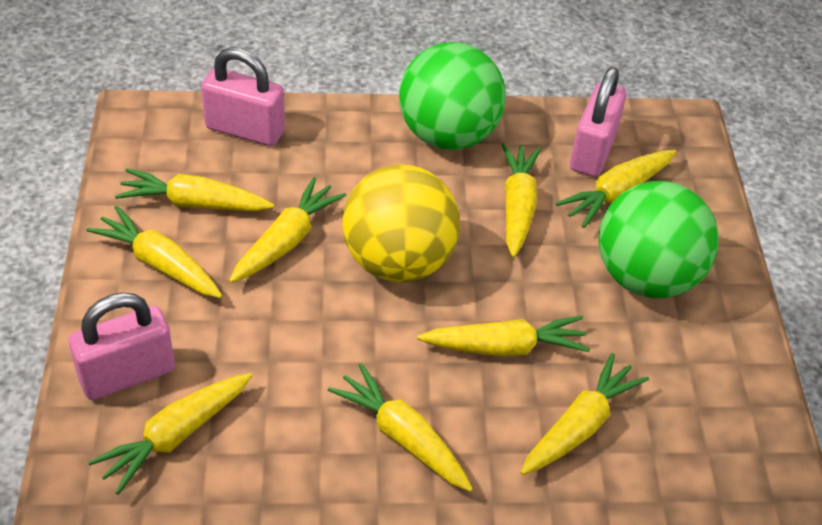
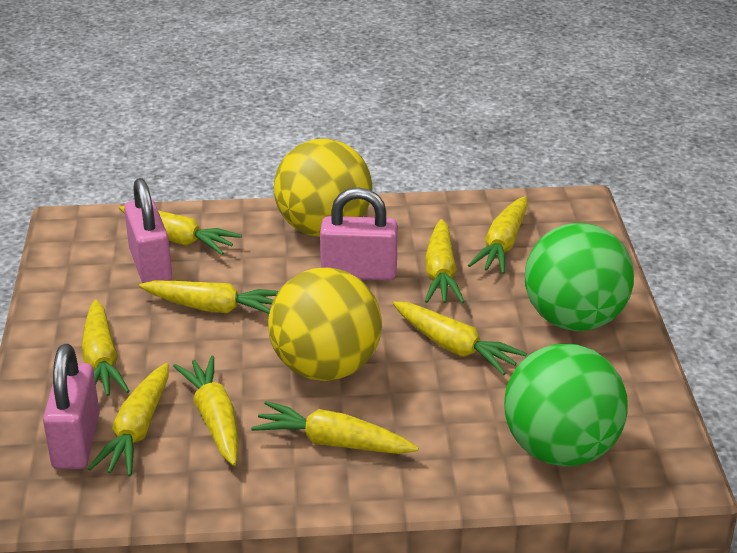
yellow ball: 1 -> 2

